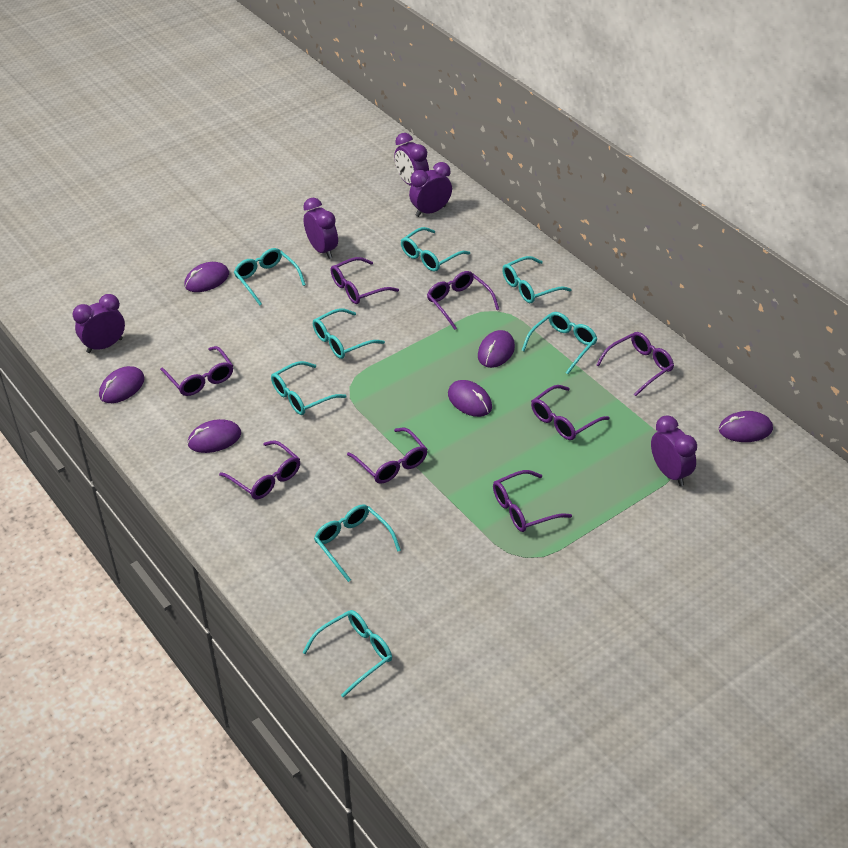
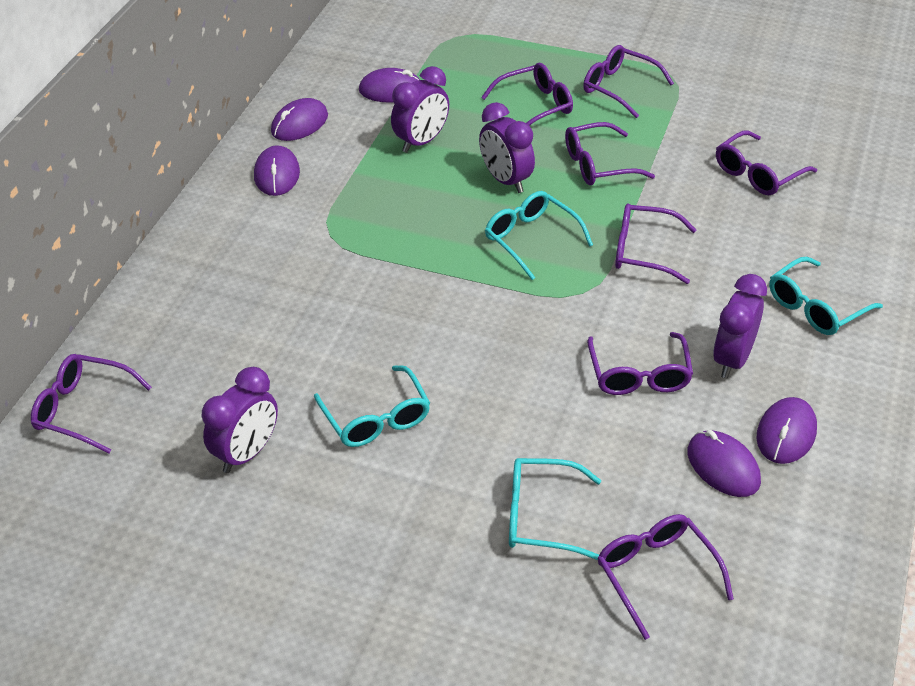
purple clock: 5 -> 4
purple mouse: 6 -> 5
turquoise glasses: 8 -> 4

